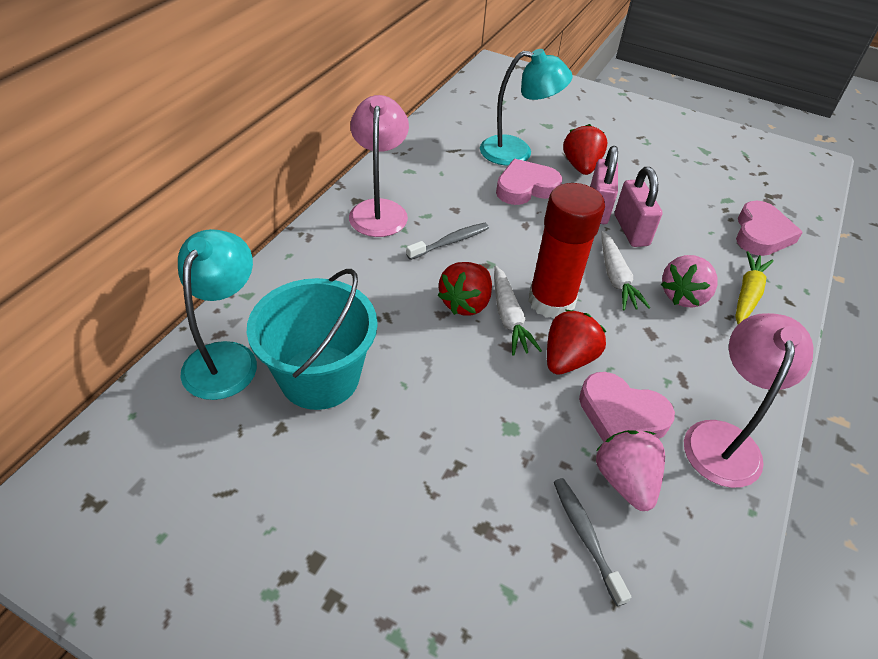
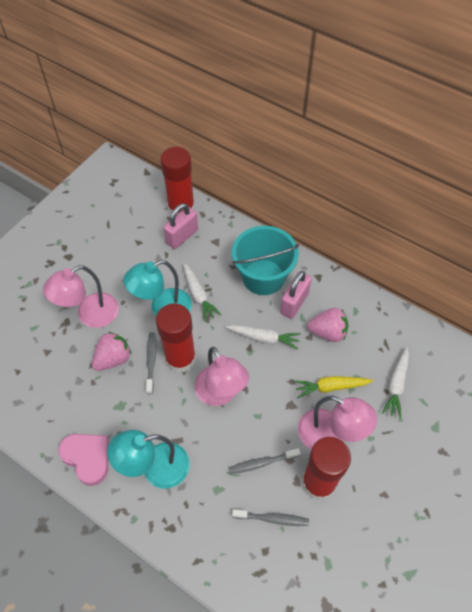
grey toothbrush: 2 -> 3
pink heart: 3 -> 1
pink lamp: 2 -> 3
red glue stick: 1 -> 3
red strawberry: 3 -> 0
white carrot: 2 -> 3

